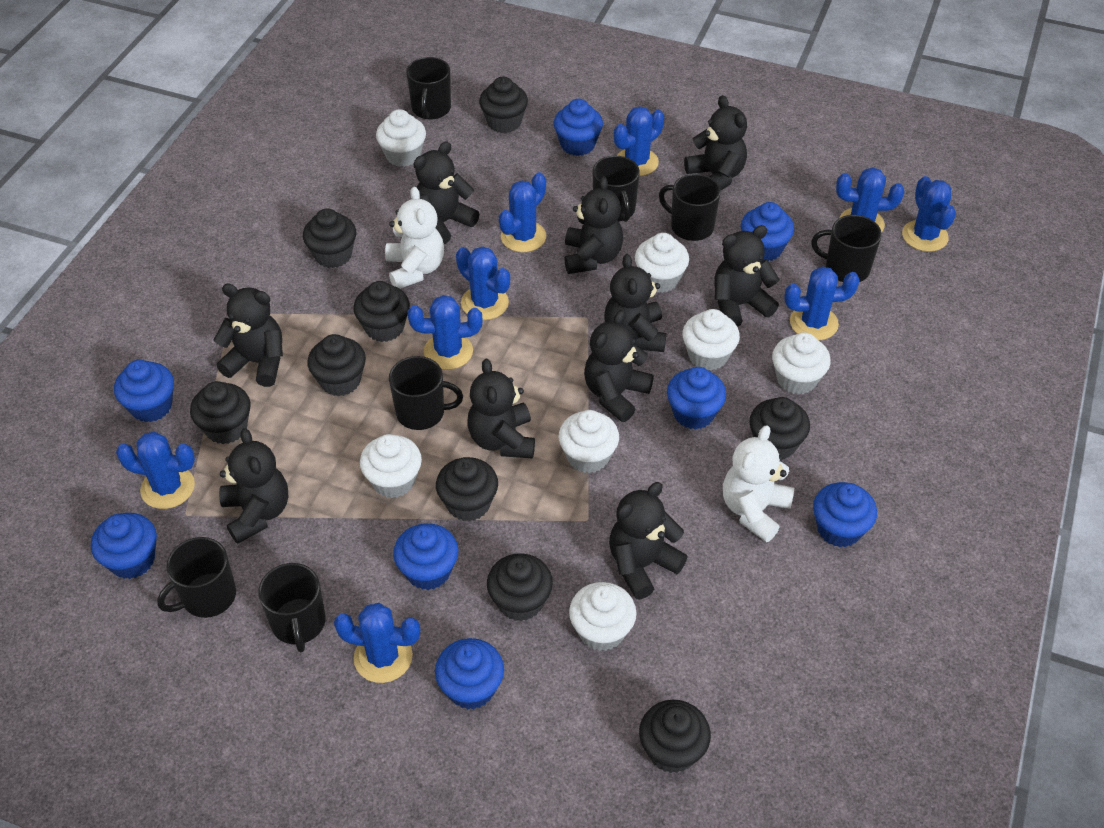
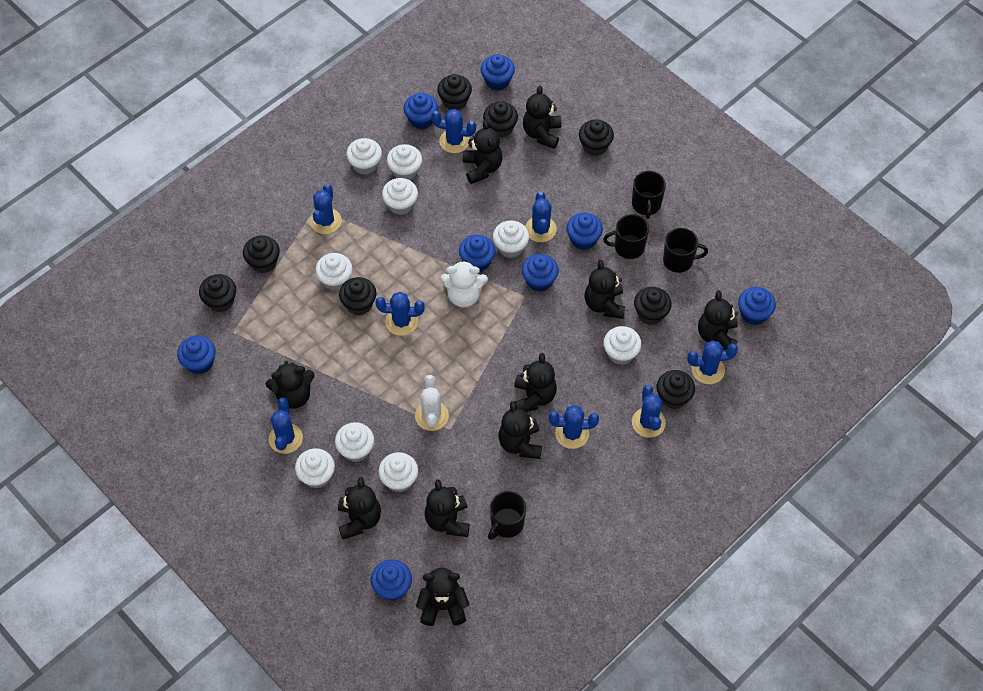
black cupcake: 9 -> 8
black mug: 7 -> 4
blue cactus: 9 -> 8
white cactus: 0 -> 1
white cupcake: 7 -> 9
white teddy bear: 2 -> 1

